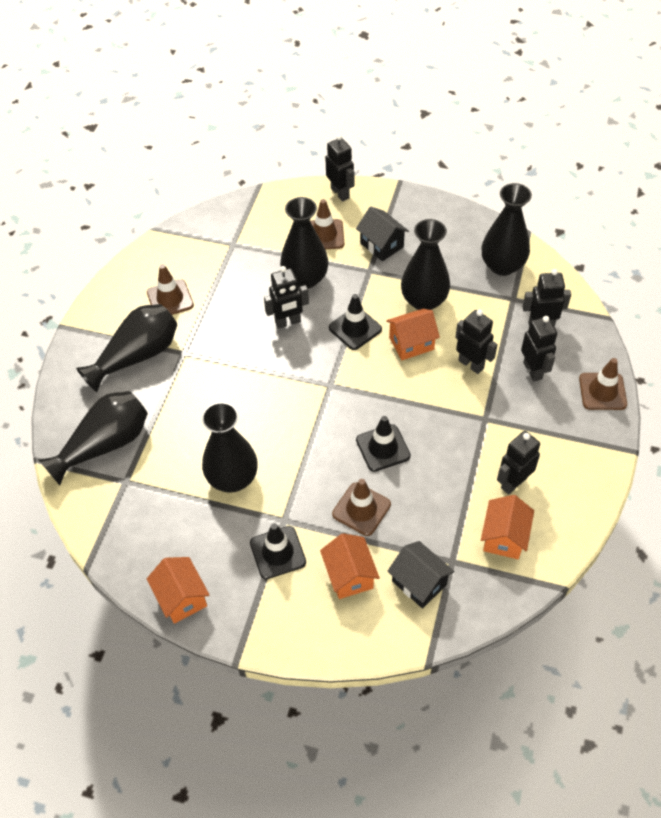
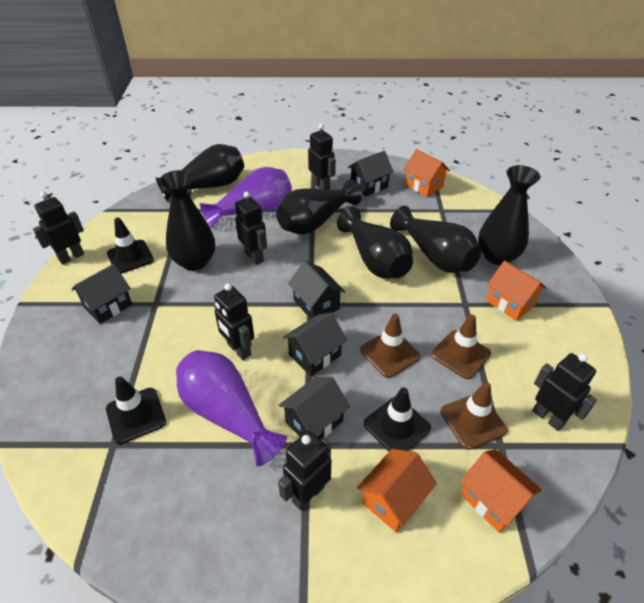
black house: 2 -> 5
brown traffic cone: 4 -> 3
purple vase: 0 -> 2

